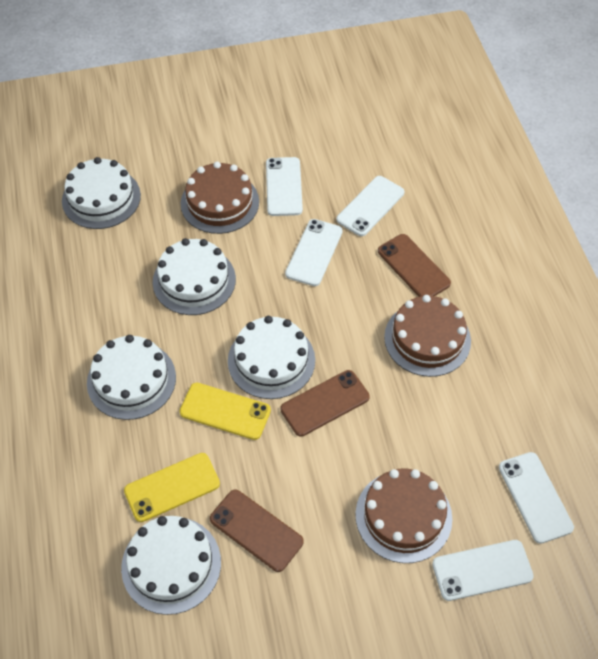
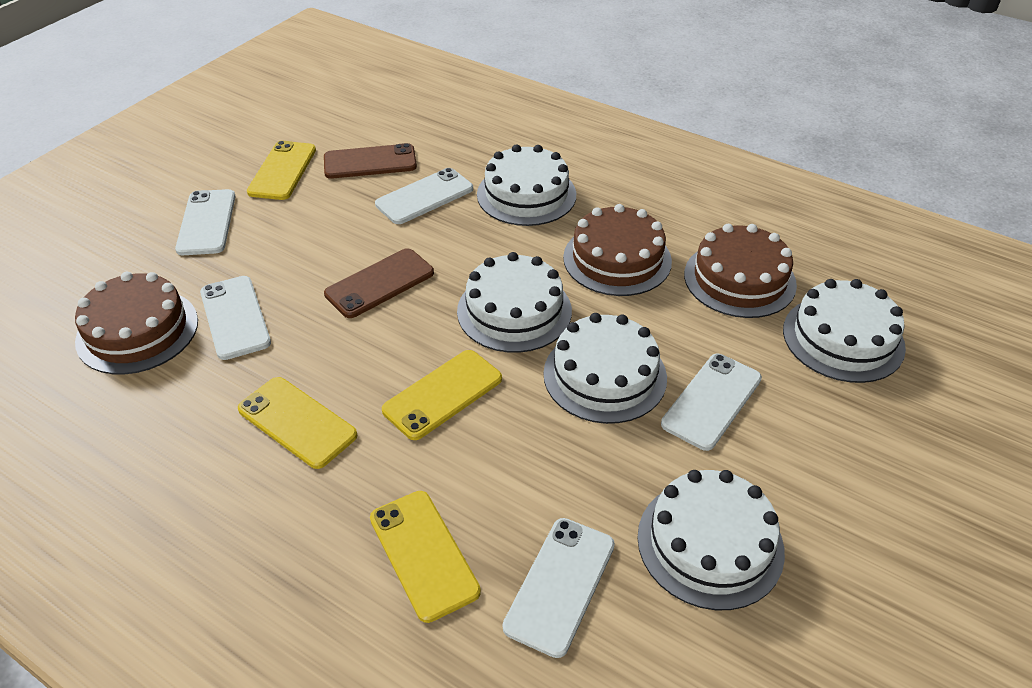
brown phone: 3 -> 2
yellow phone: 2 -> 4

